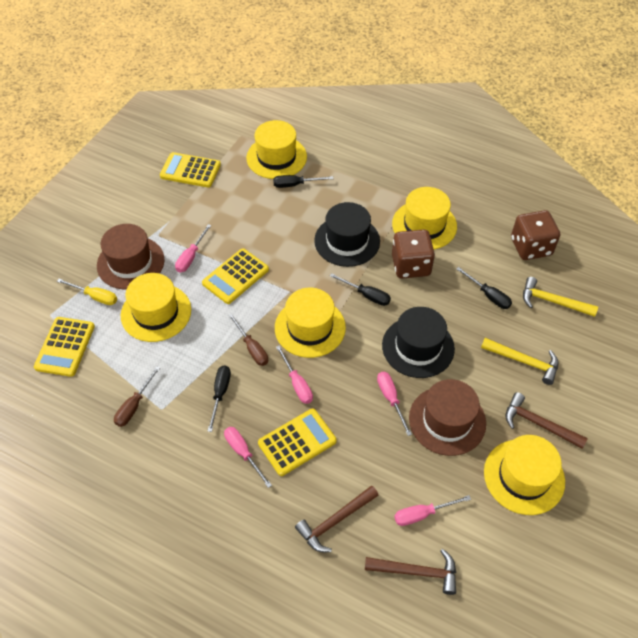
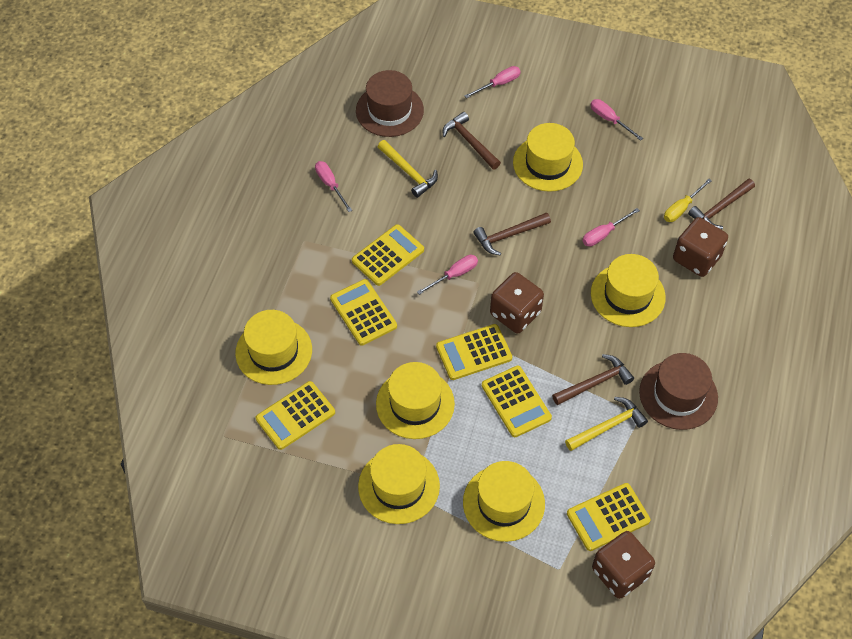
black hat: 2 -> 0
black screwdriver: 4 -> 0
brown dice: 2 -> 3
brown hammer: 3 -> 4
brown screwdriver: 2 -> 0
yellow calculator: 4 -> 6
yellow hat: 5 -> 6

